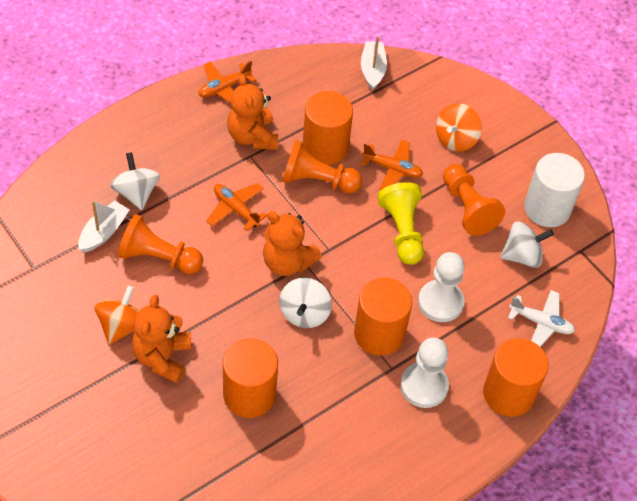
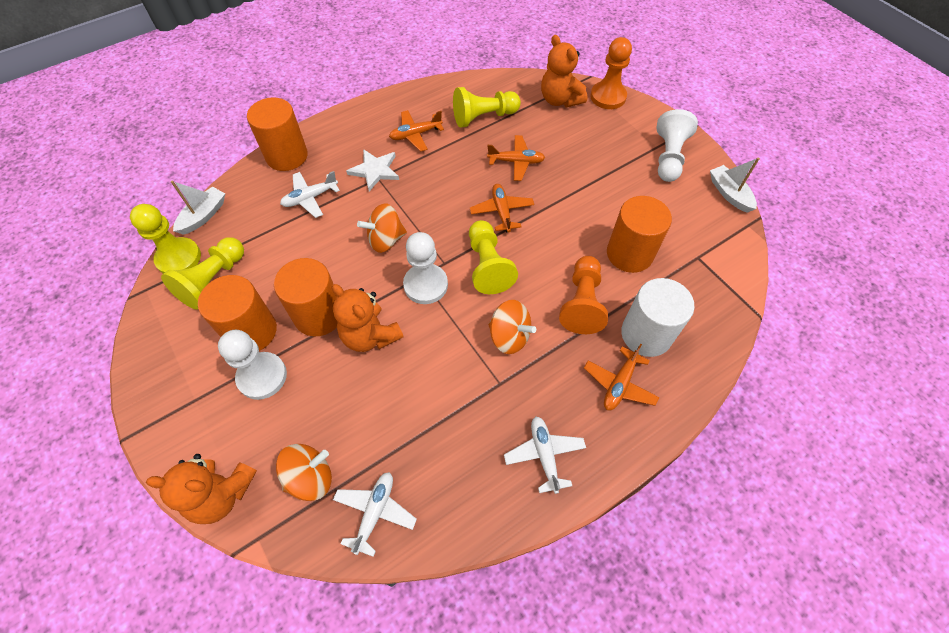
orange pawn: 3 -> 2
orange plane: 3 -> 4
orange spinning top: 2 -> 3
white pawn: 2 -> 3
white plane: 1 -> 3
white spinning top: 3 -> 0
white star: 0 -> 1
yellow pawn: 1 -> 4

